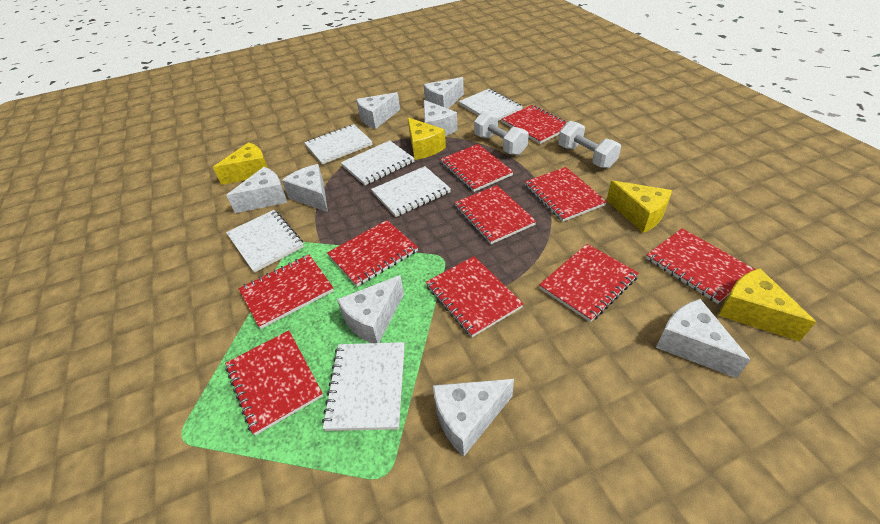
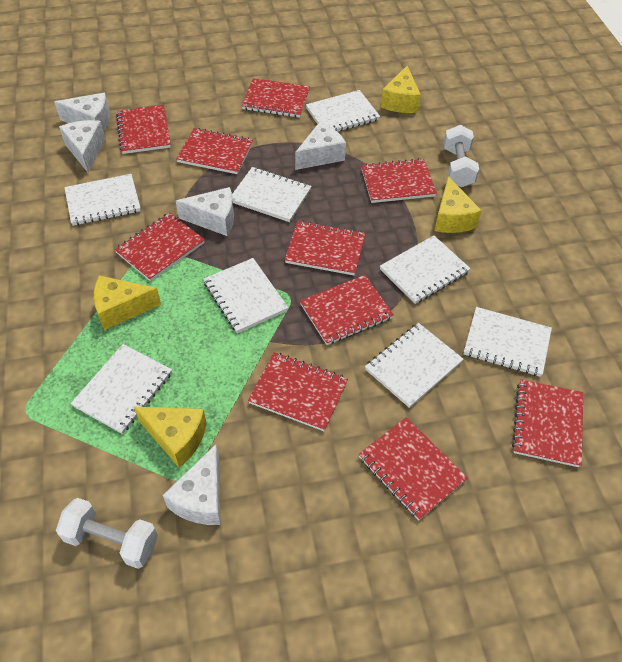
white cheese: 8 -> 5
white notebook: 6 -> 8

